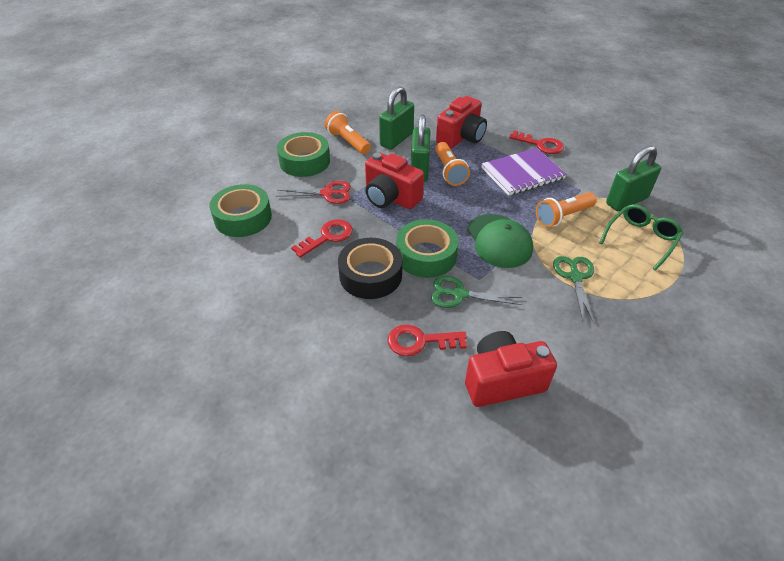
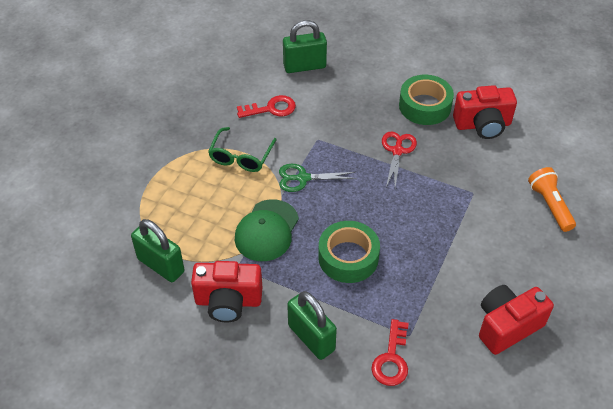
black tape: 1 -> 0
green scissors: 2 -> 1
green tape: 3 -> 2
orange flashlight: 3 -> 1
purple notebook: 1 -> 0
red key: 3 -> 2

